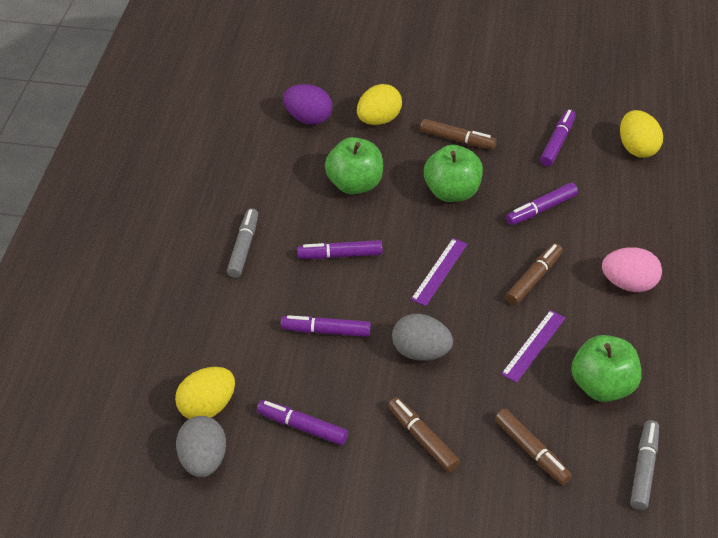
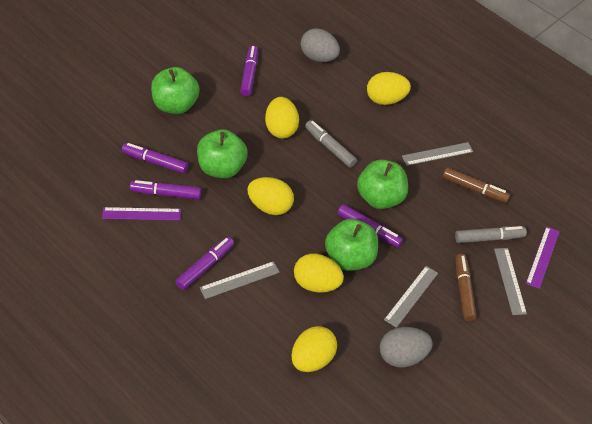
brown marker: 4 -> 2
green apple: 3 -> 4
grey ruler: 0 -> 4
pink egg: 1 -> 0
purple egg: 1 -> 0
yellow egg: 3 -> 5

